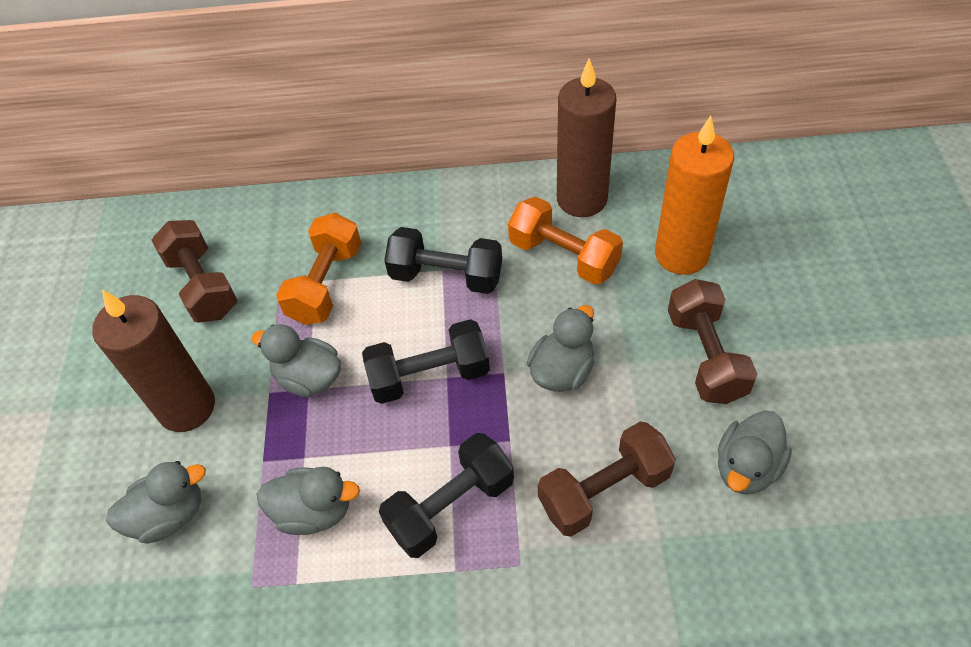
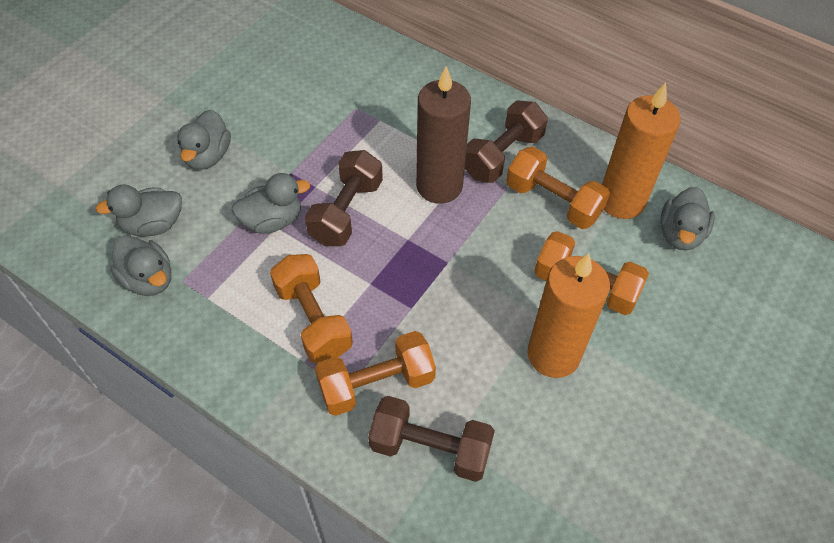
black dumbbell: 3 -> 0
brown candle: 2 -> 1
orange candle: 1 -> 2
orange dumbbell: 2 -> 4

